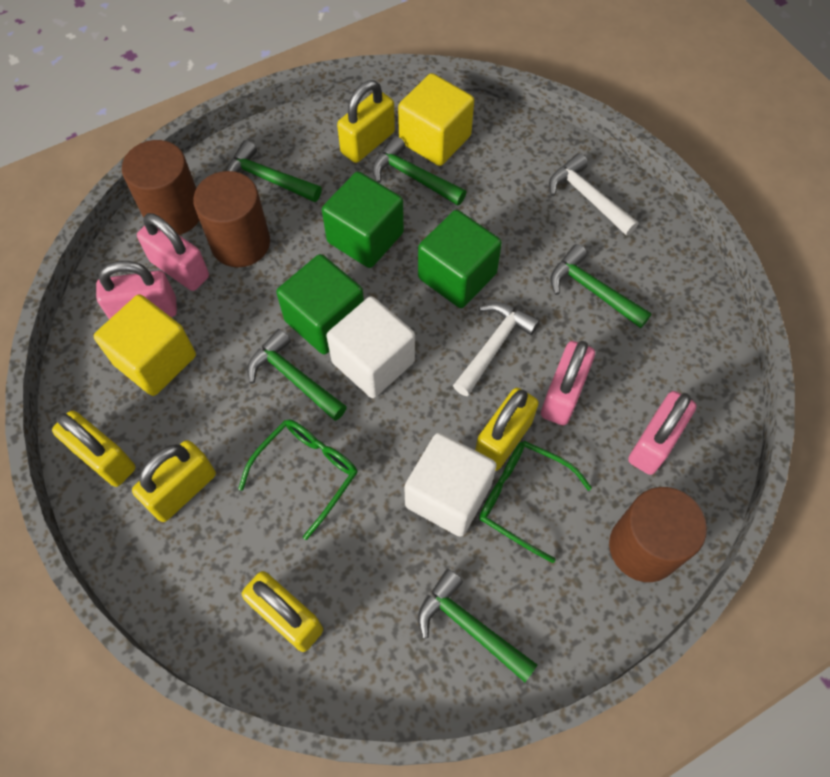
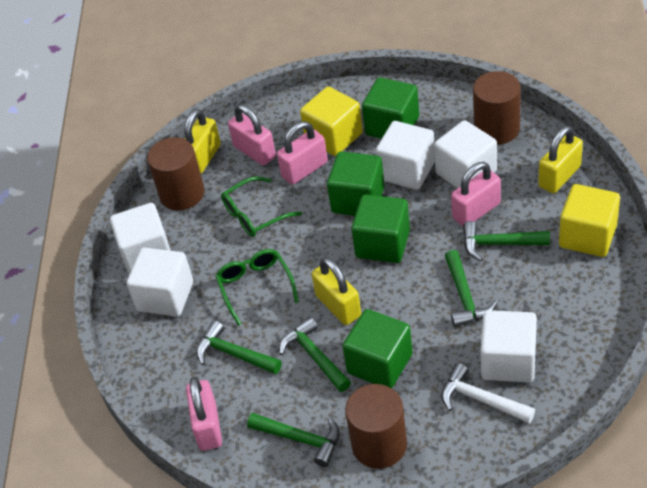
green cube: 3 -> 4
white cube: 2 -> 5
white hammer: 2 -> 1
yellow padlock: 5 -> 3

